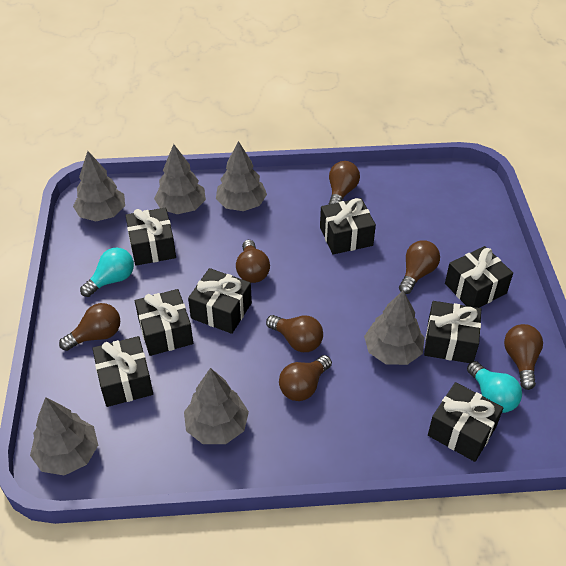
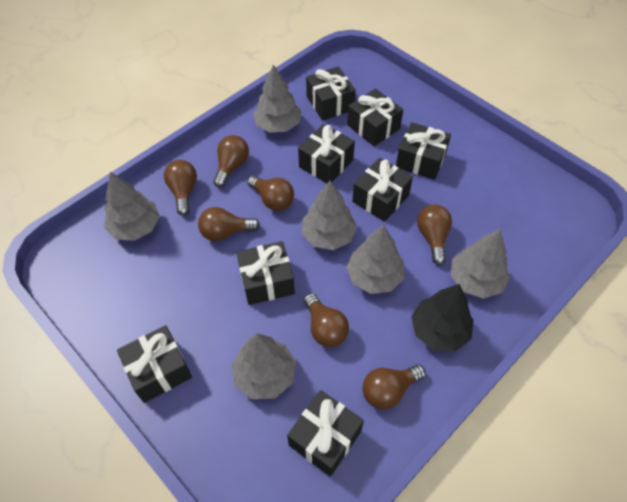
black tree: 0 -> 1
turquoise light bulb: 2 -> 0

